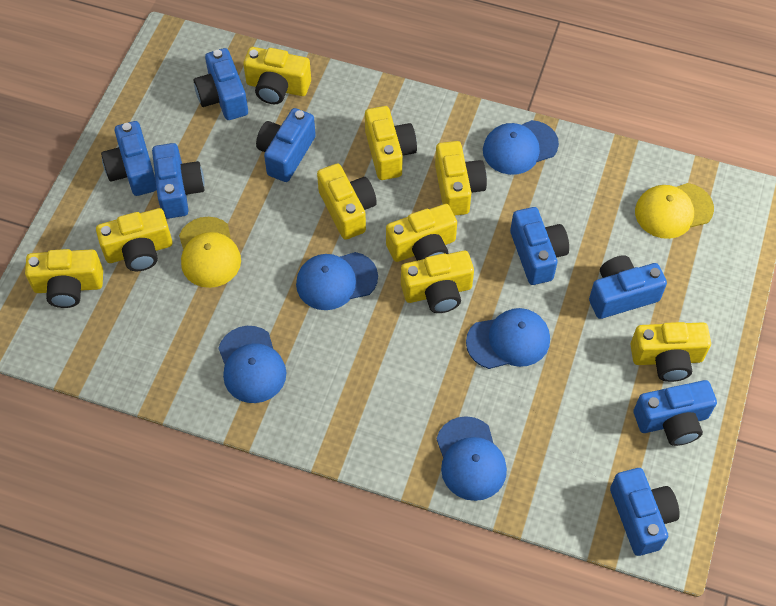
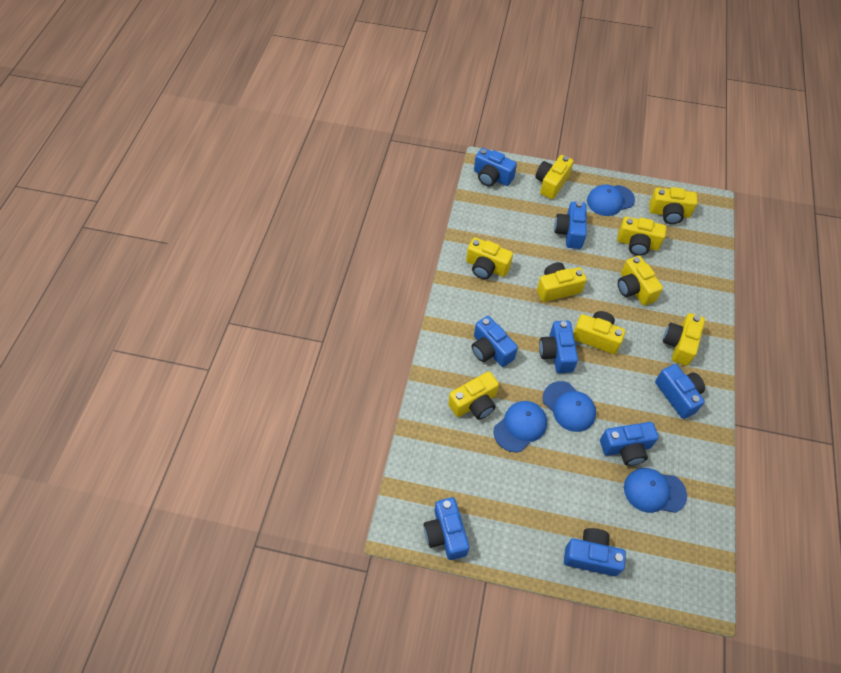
blue cap: 5 -> 4
yellow cap: 2 -> 0

